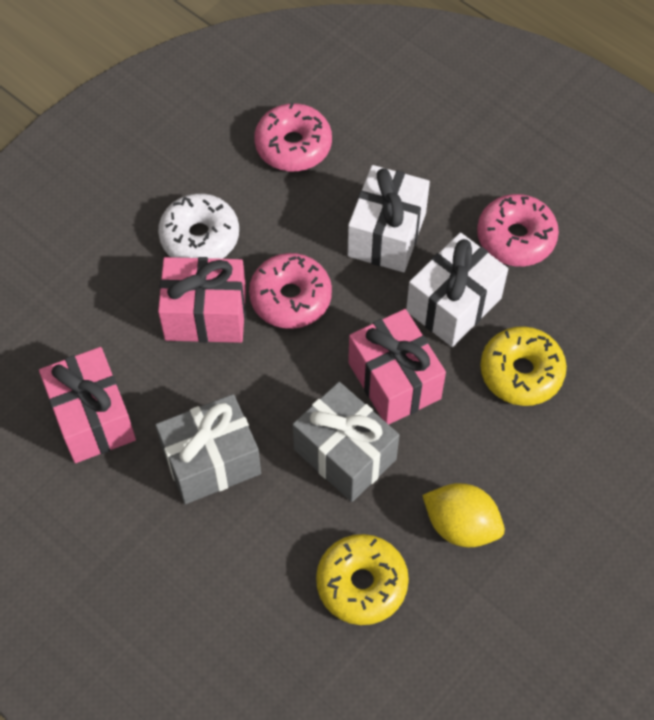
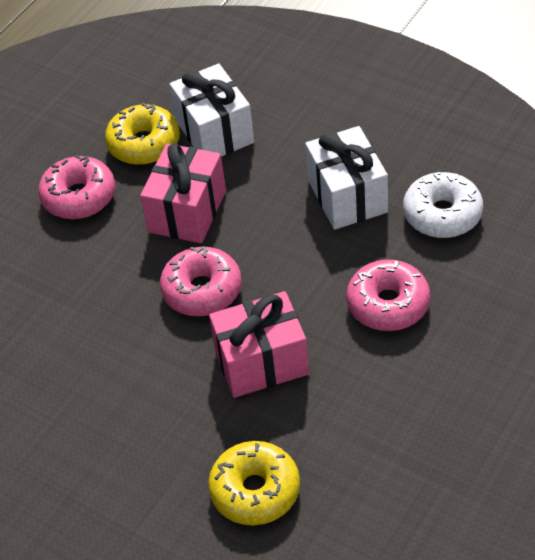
grey gift: 2 -> 0
pink gift: 3 -> 2
yellow lemon: 1 -> 0

